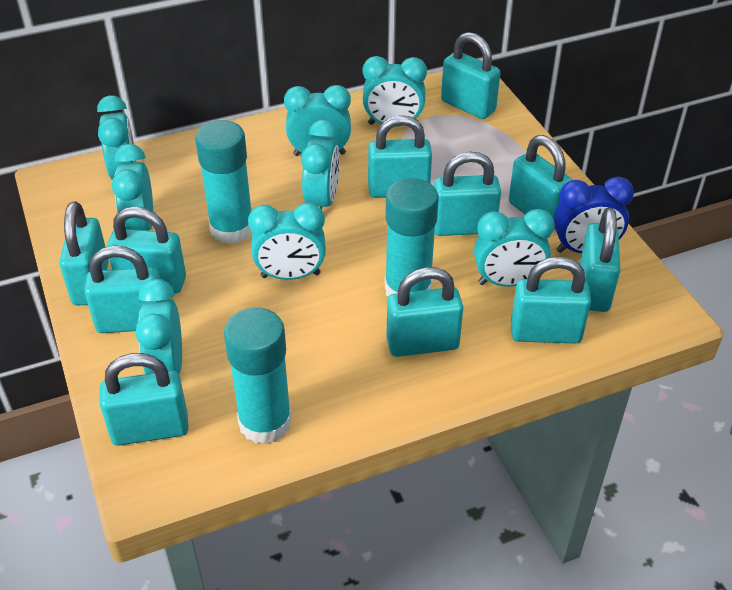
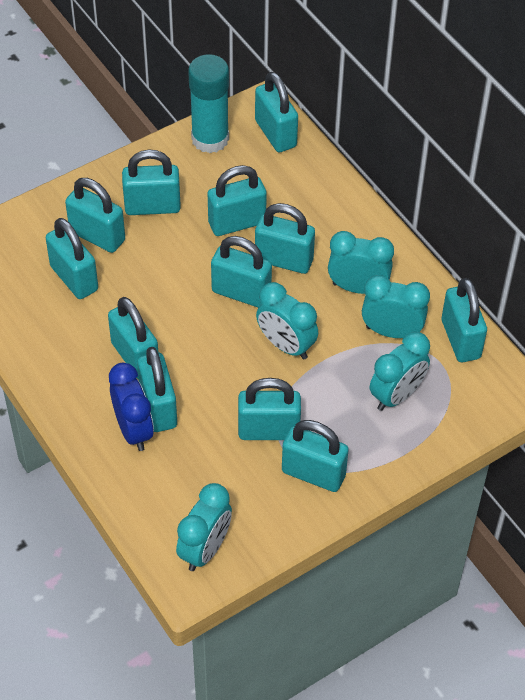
turquoise clock: 8 -> 5
turquoise glue stick: 3 -> 1
turquoise padlock: 11 -> 12

